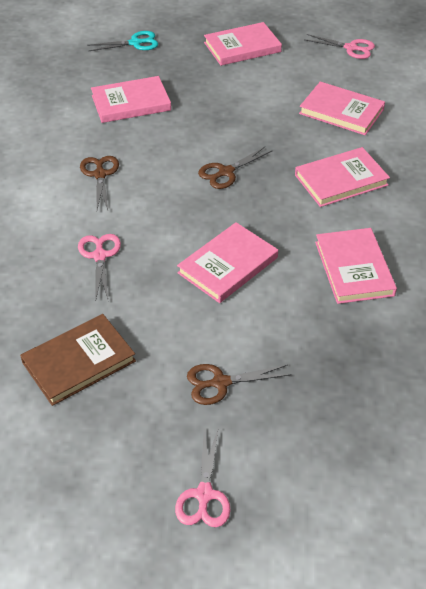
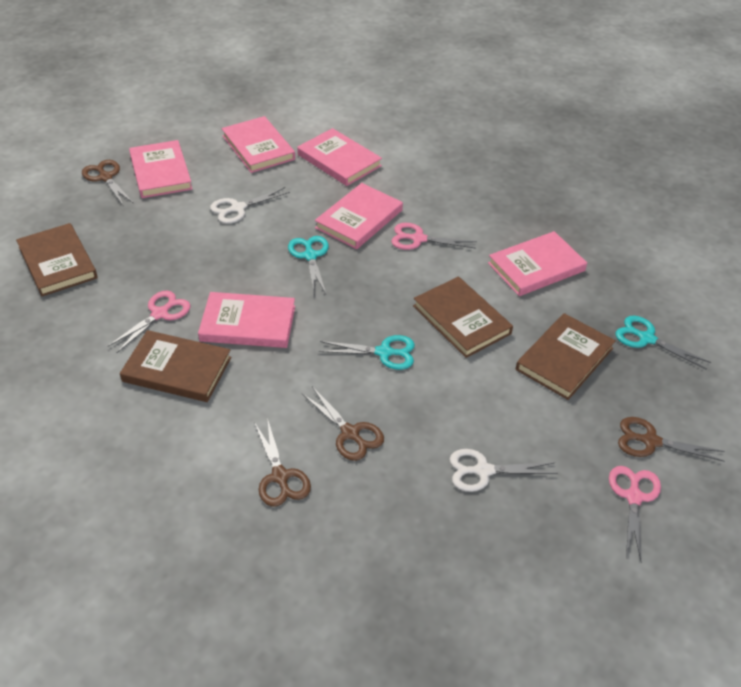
brown book: 1 -> 4
brown scissors: 3 -> 4
turquoise scissors: 1 -> 3
white scissors: 0 -> 2

